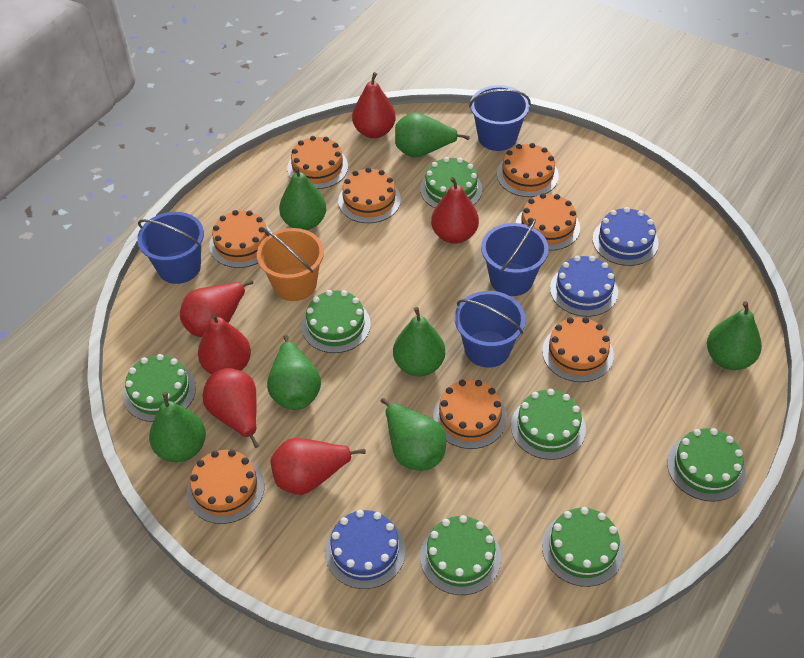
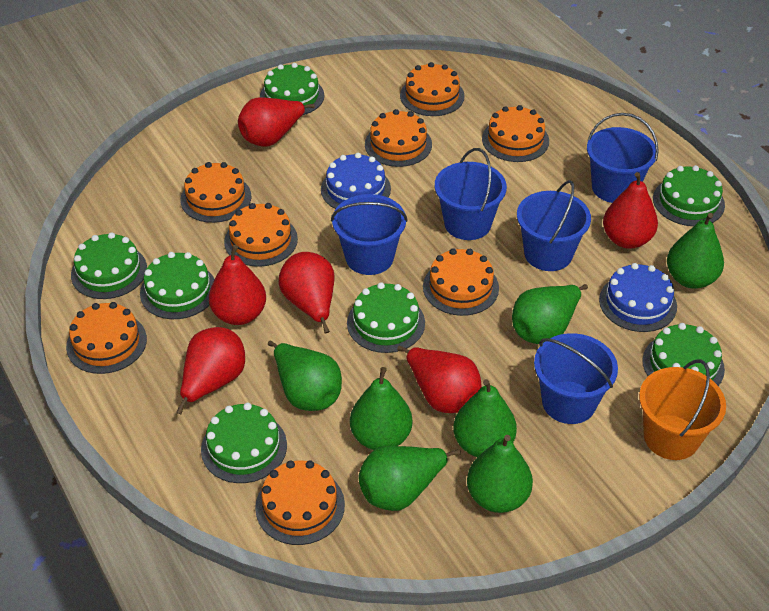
blue bucket: 4 -> 5
blue cake: 3 -> 2

